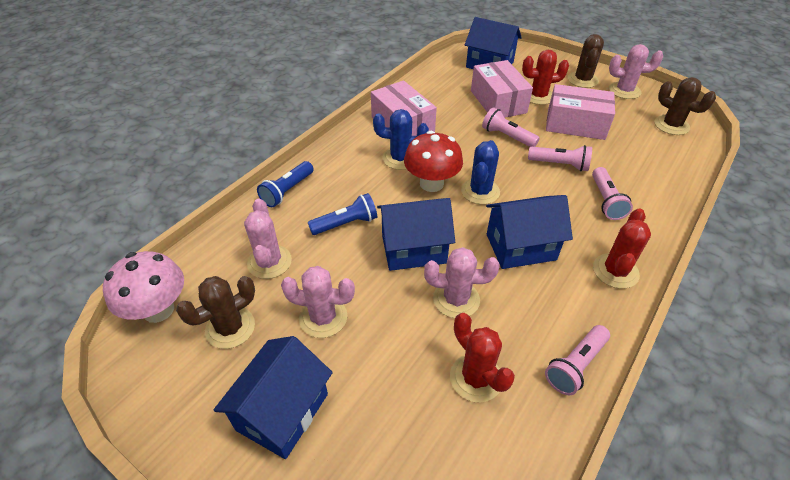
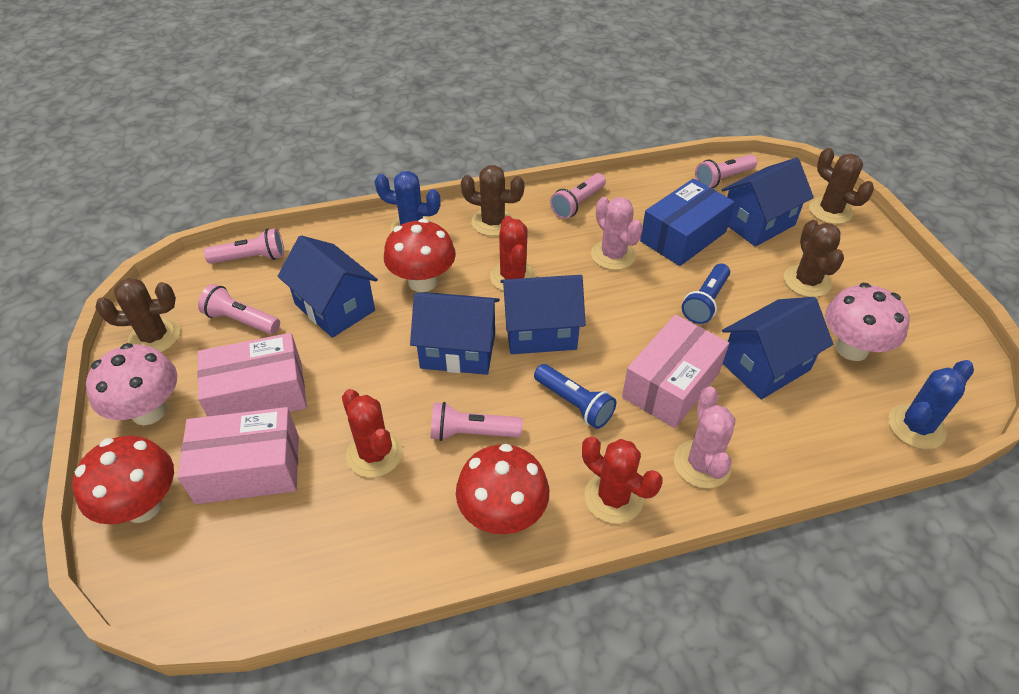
blue box: 0 -> 1
blue house: 4 -> 5
brown cactus: 3 -> 4
pink cactus: 4 -> 2
pink flashlight: 4 -> 5
pink mushroom: 1 -> 2
red mushroom: 1 -> 3

